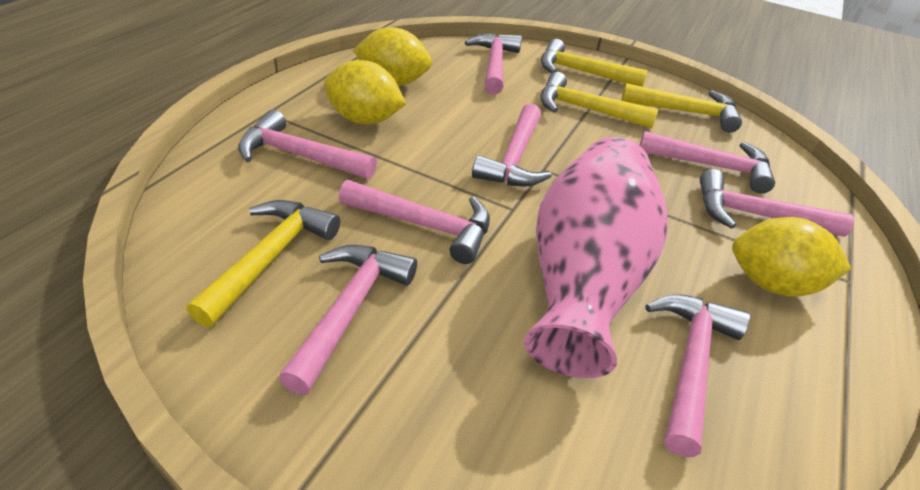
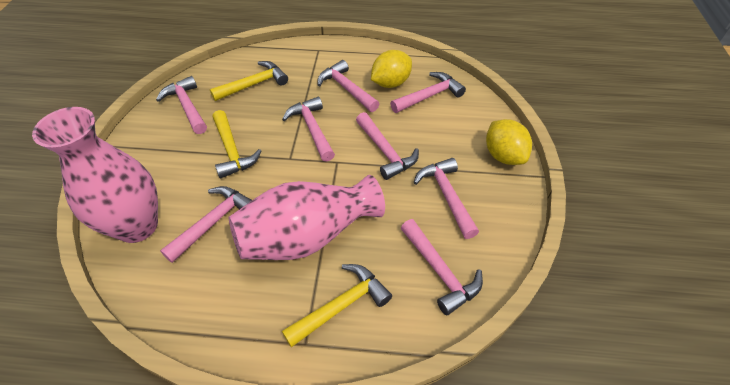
pink vase: 1 -> 2
yellow hammer: 4 -> 3
yellow lemon: 3 -> 2

